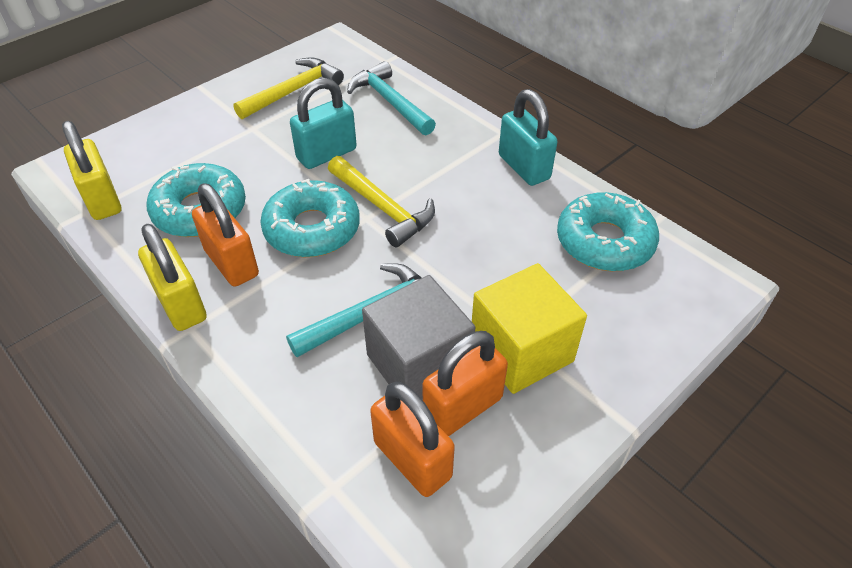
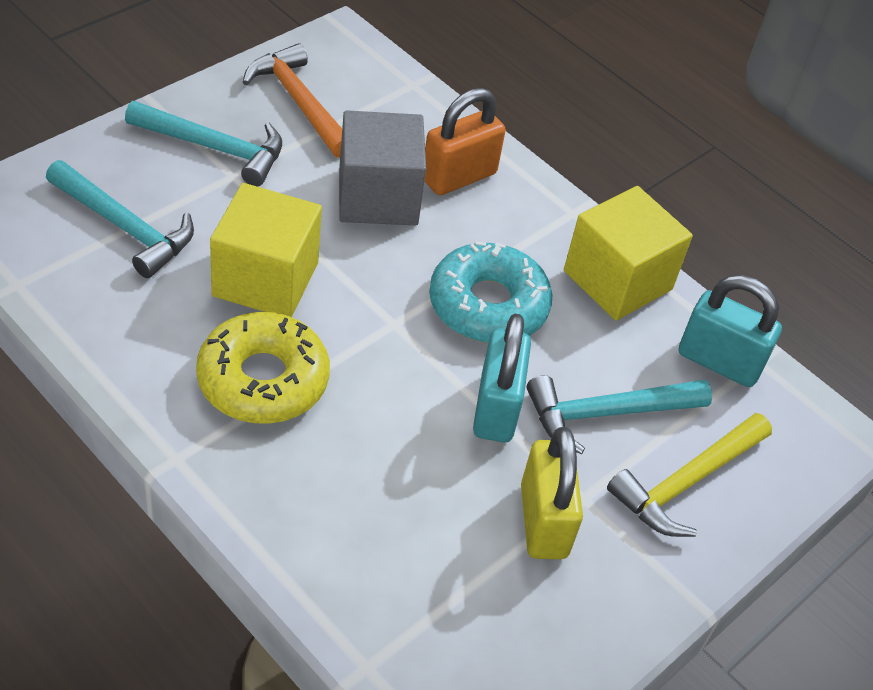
orange hammer: 0 -> 1
orange padlock: 3 -> 1
turquoise donut: 3 -> 1
turquoise hammer: 2 -> 3
yellow cube: 1 -> 2
yellow donut: 0 -> 1
yellow hammer: 2 -> 1
yellow padlock: 2 -> 1

